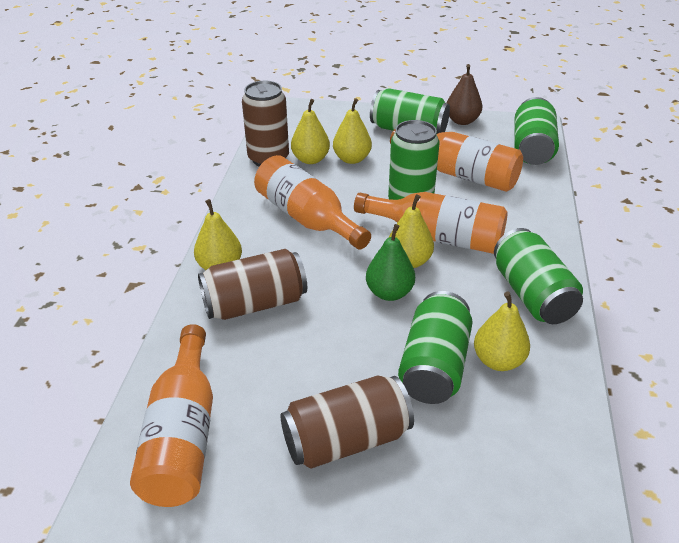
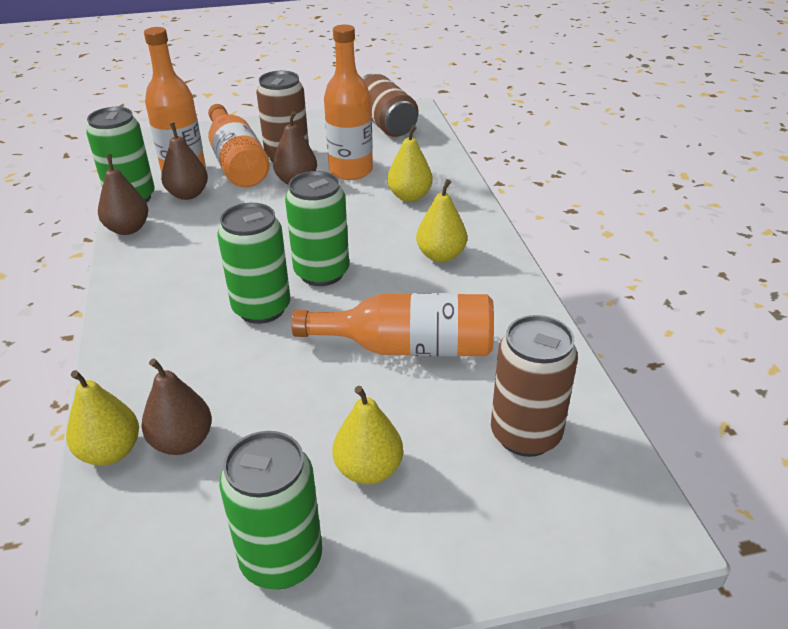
brown pear: 1 -> 4
green can: 5 -> 4
green pear: 1 -> 0
yellow pear: 5 -> 4

